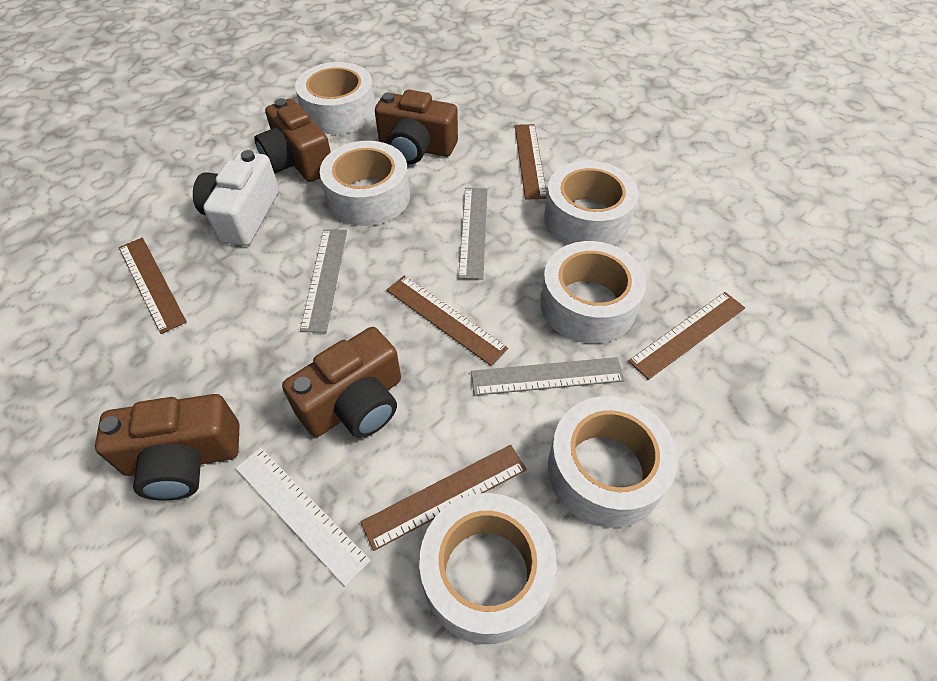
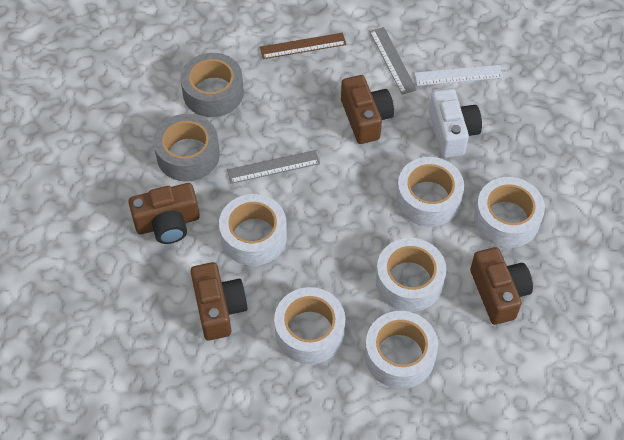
brown ruler: 5 -> 1
grey ruler: 3 -> 2
grey tape: 0 -> 2

